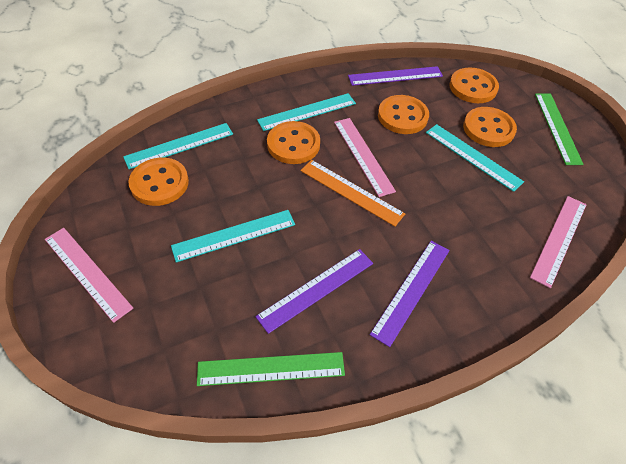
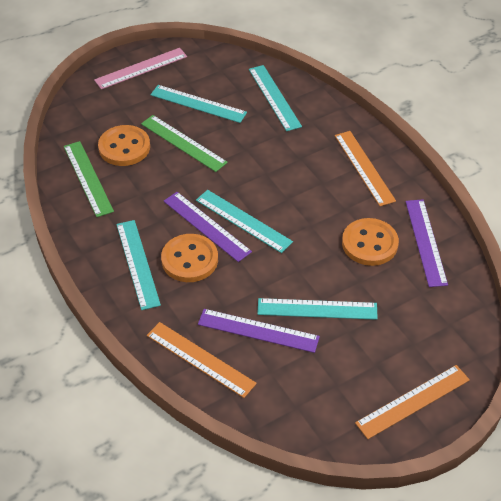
orange button: 5 -> 3
orange ruler: 1 -> 3
pink ruler: 3 -> 1
turquoise ruler: 4 -> 5

